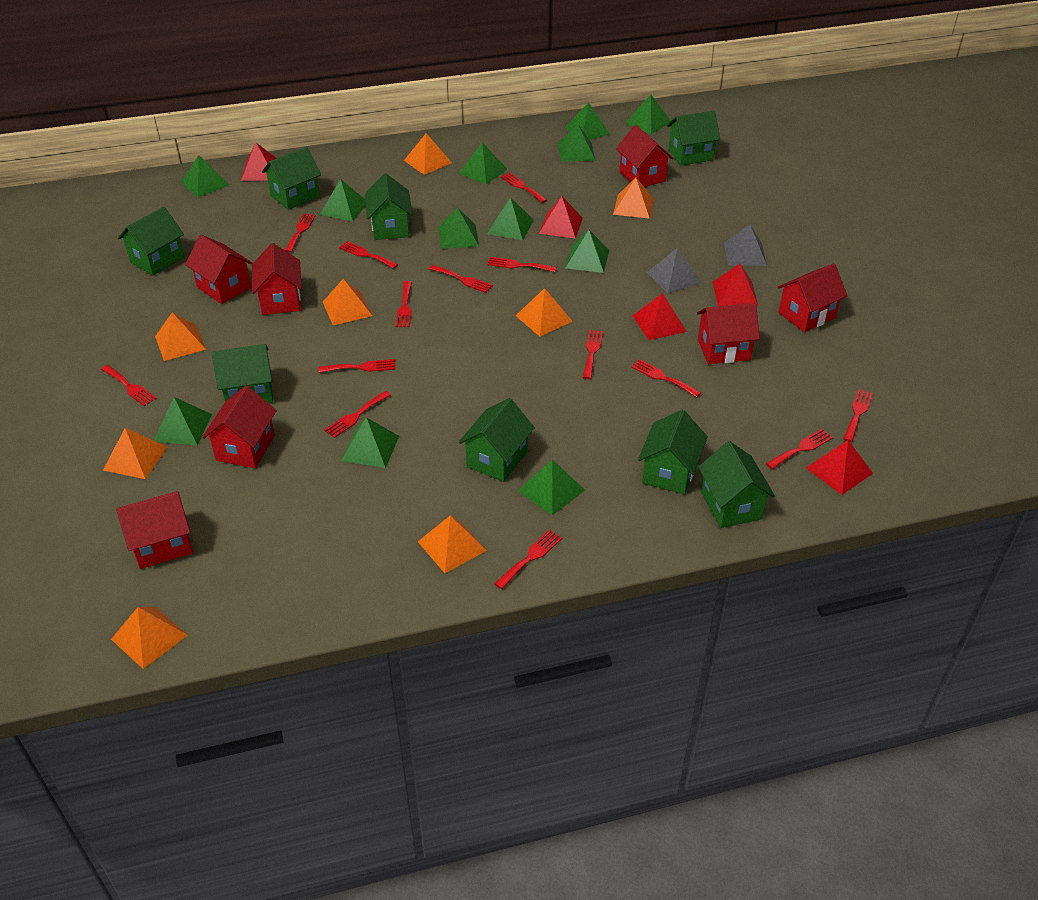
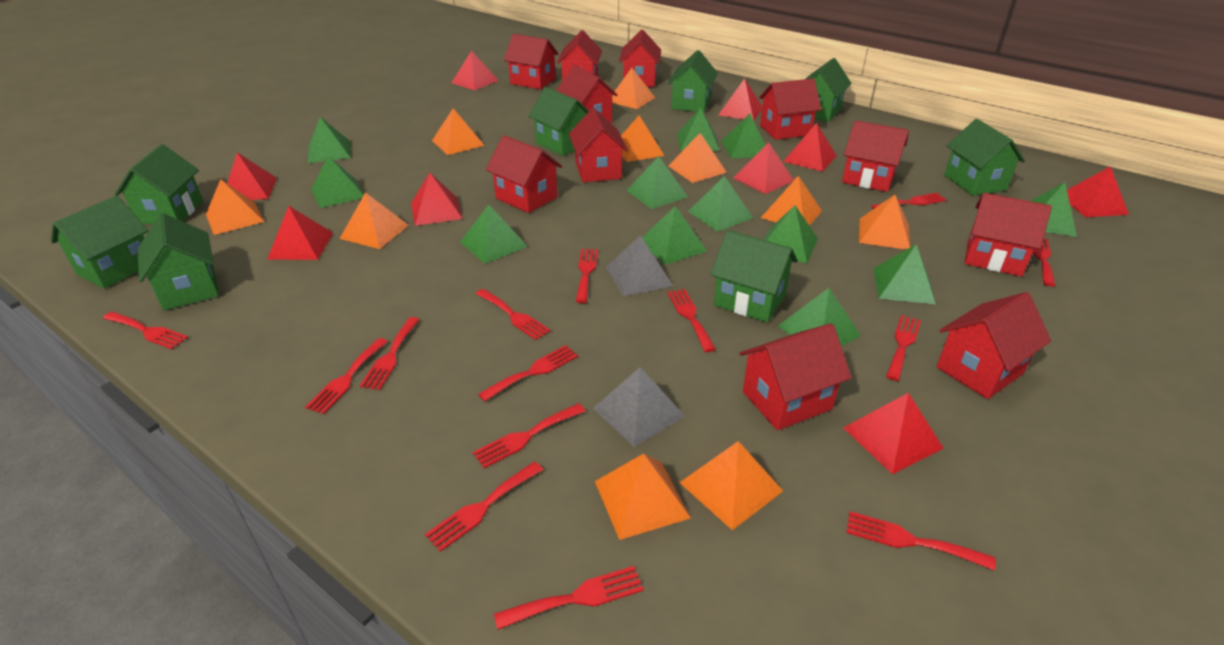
orange pyramid: 8 -> 10
red house: 7 -> 11
red pyramid: 5 -> 9

